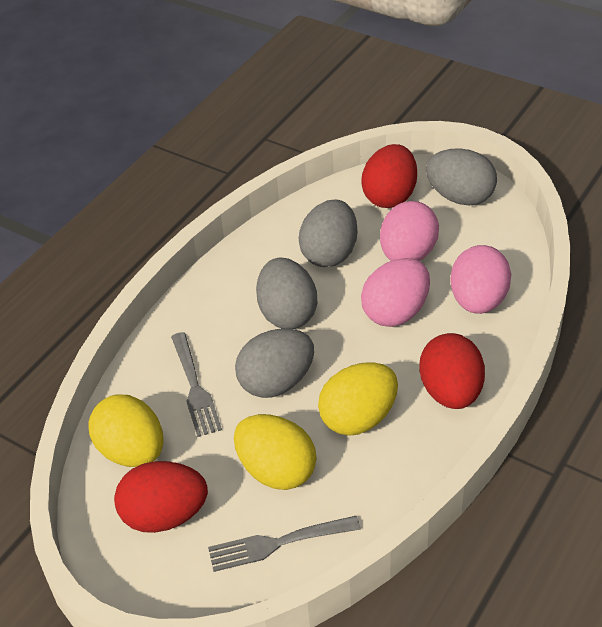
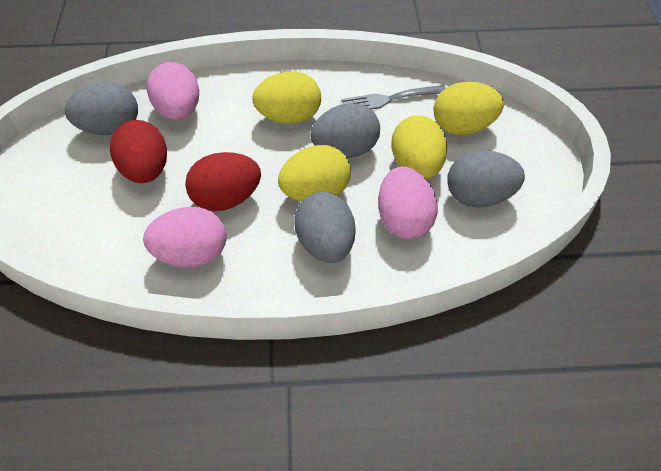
grey fork: 2 -> 1
red egg: 3 -> 2
yellow egg: 3 -> 4

